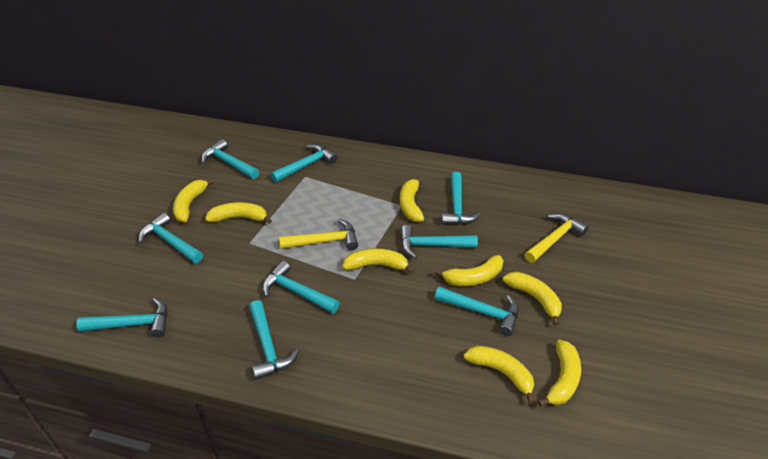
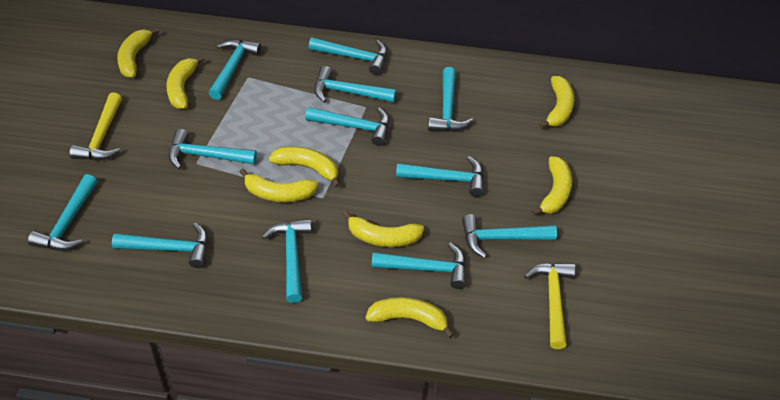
turquoise hammer: 9 -> 12

